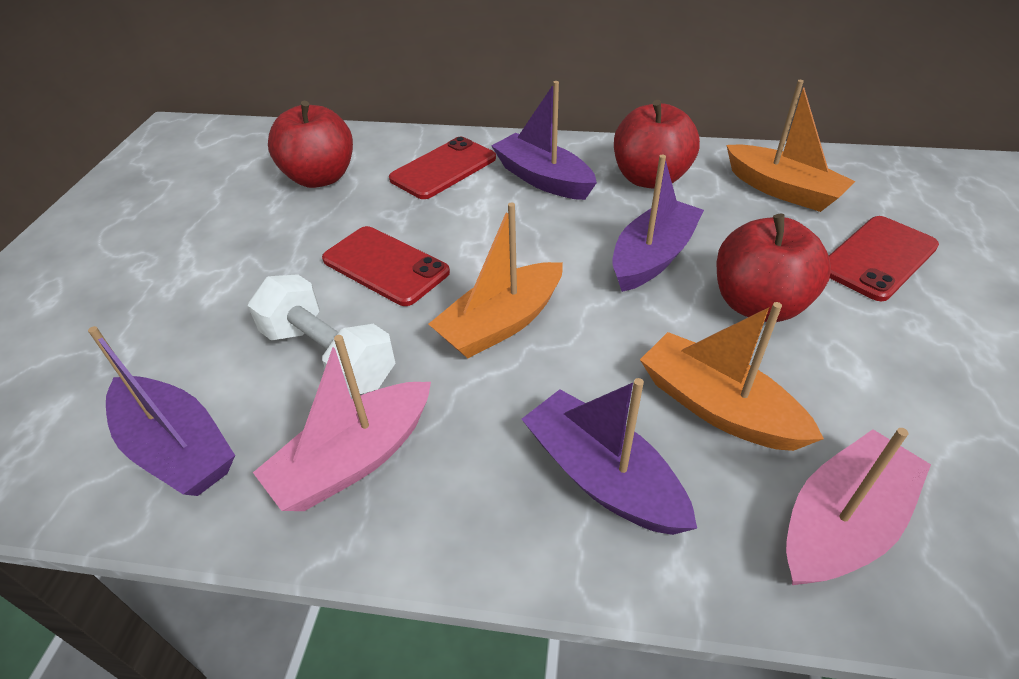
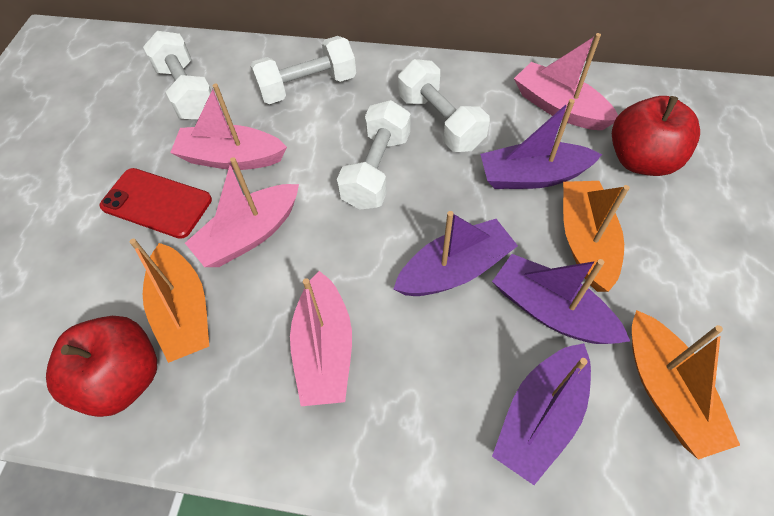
pink boat: 2 -> 4
red apple: 3 -> 2
red phone: 3 -> 1
white dumbbell: 1 -> 4

